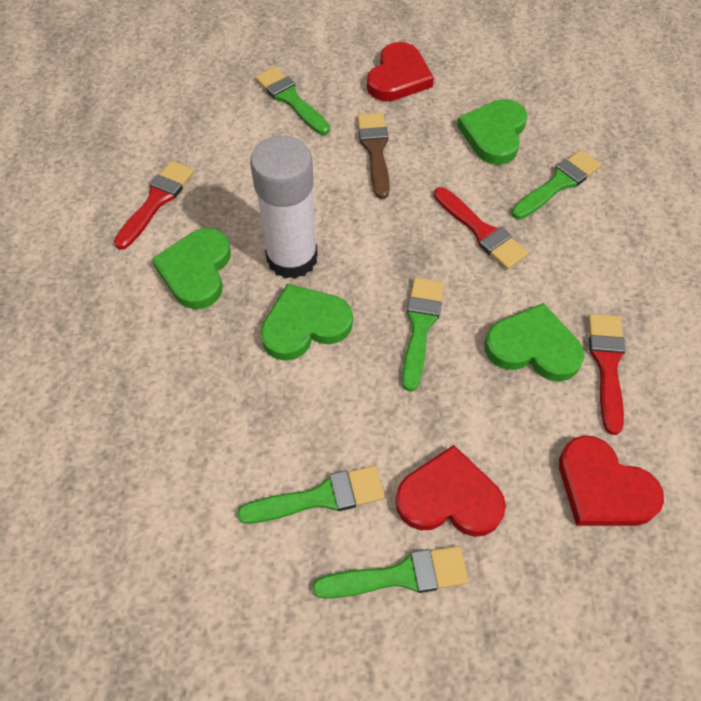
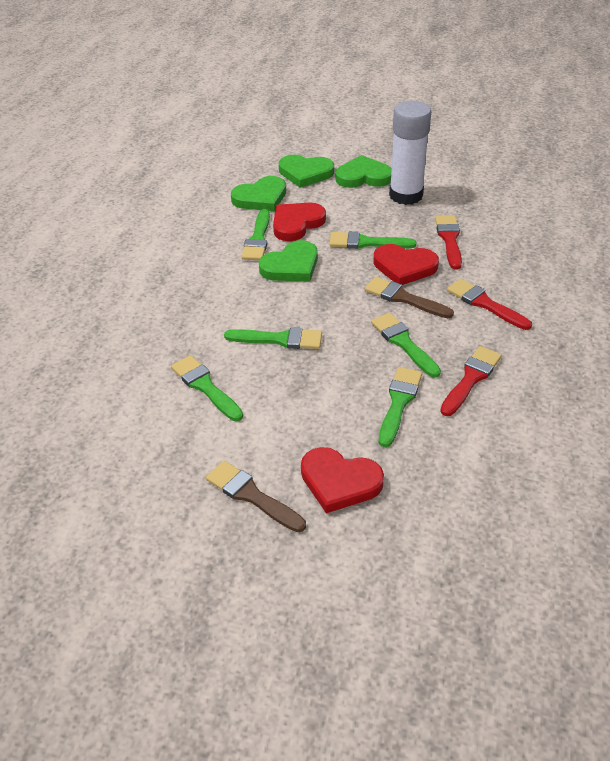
brown brush: 1 -> 2
green brush: 5 -> 6

